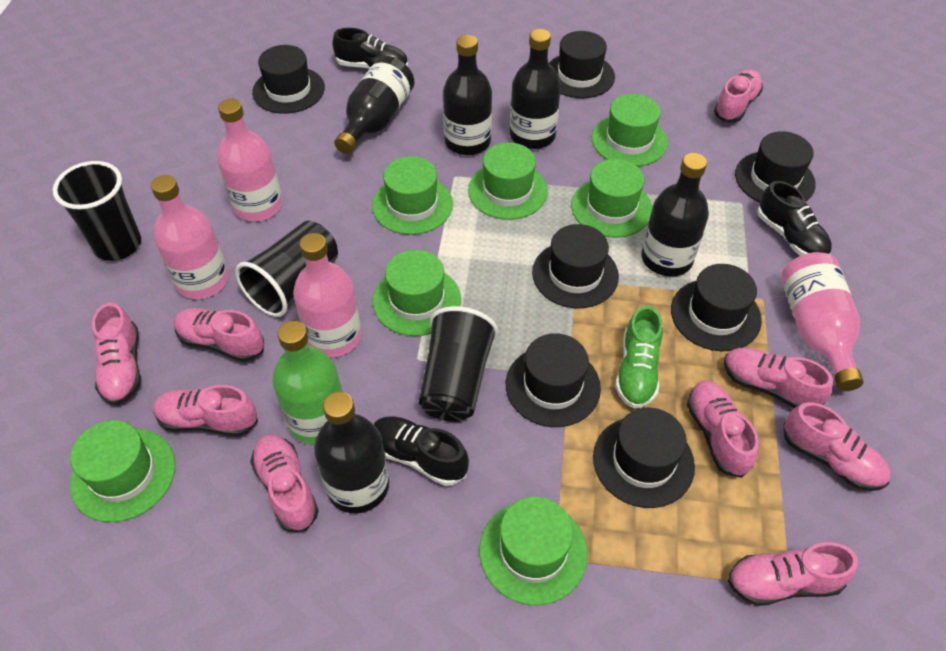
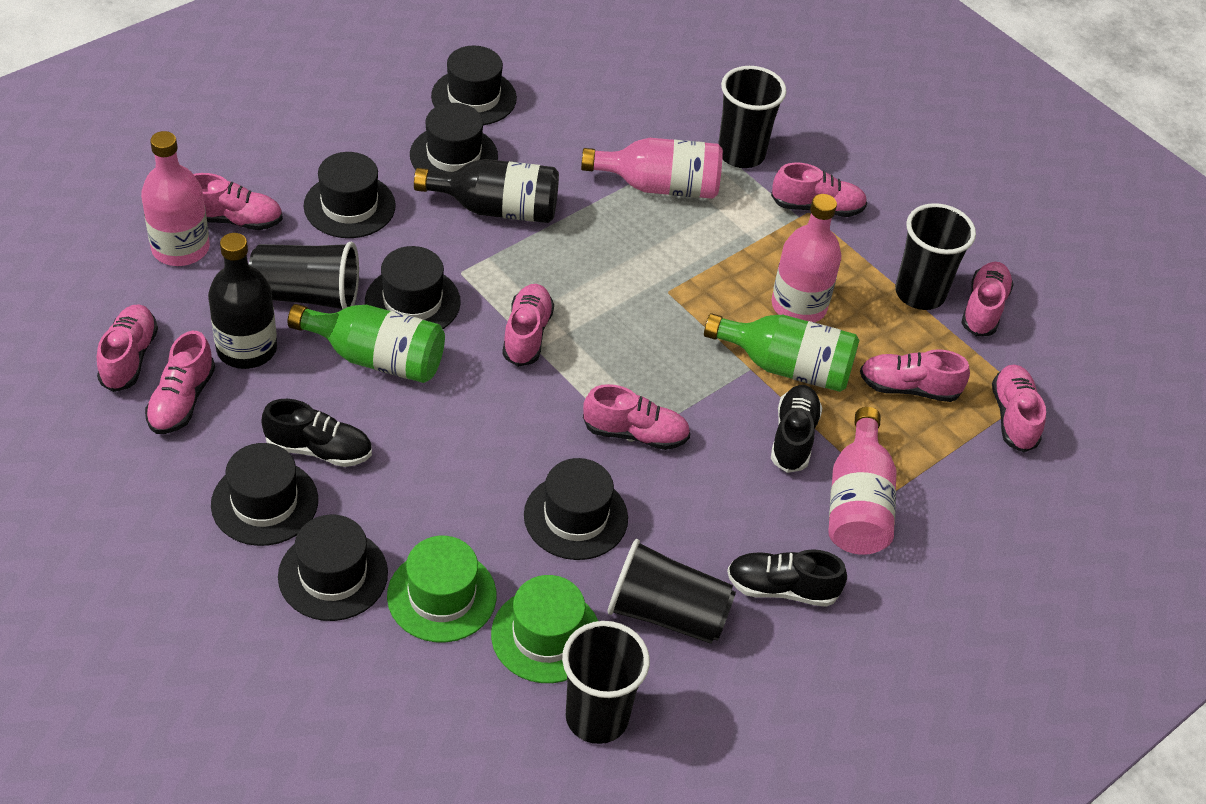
black bottle: 5 -> 2
black cup: 3 -> 5
green bottle: 1 -> 2
green hat: 7 -> 2
green shoe: 1 -> 0

